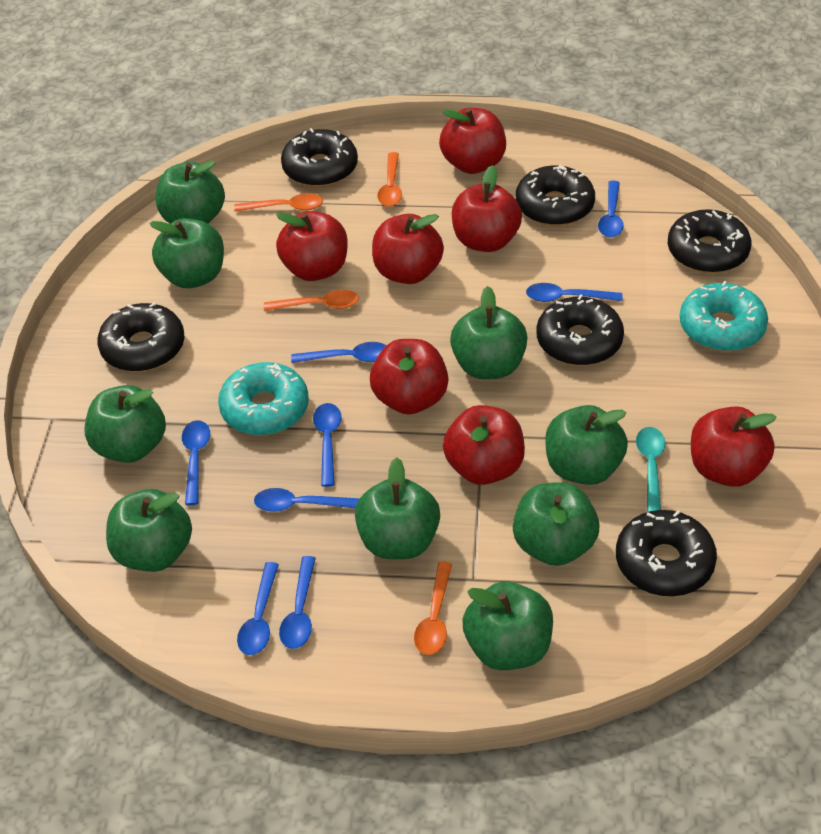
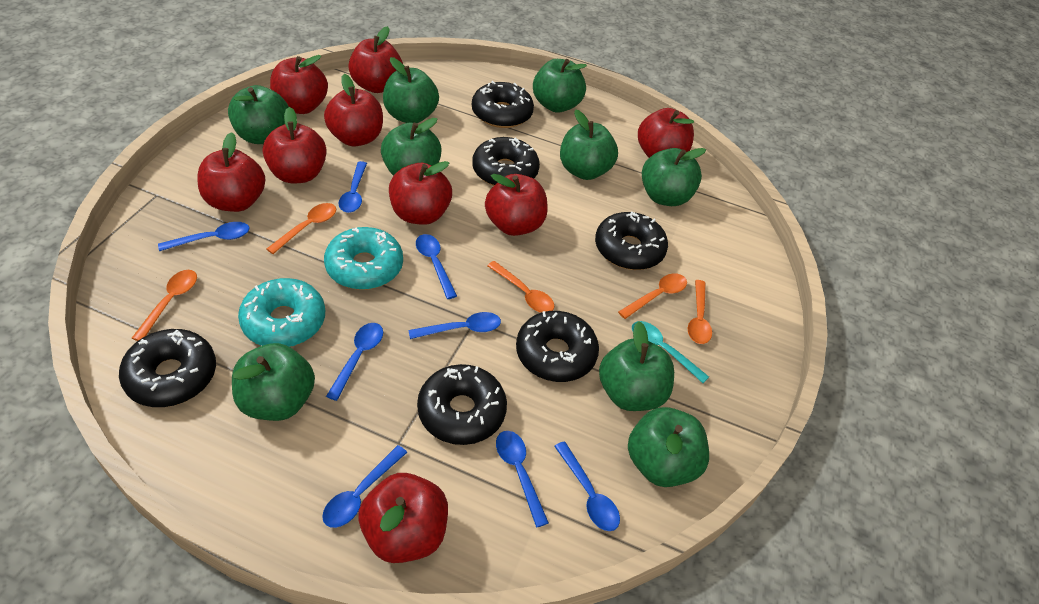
orange spoon: 4 -> 5
red apple: 7 -> 9

